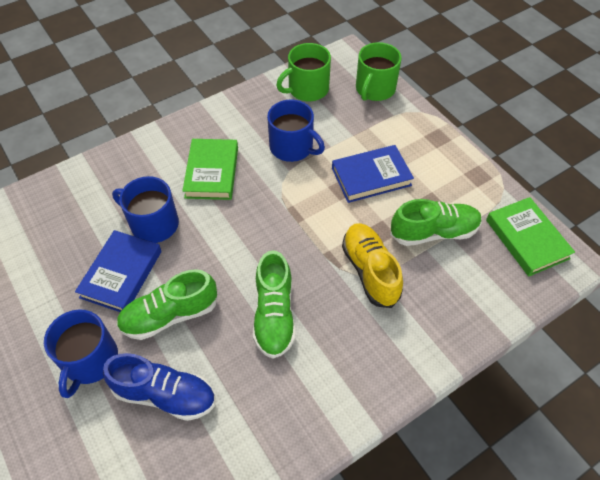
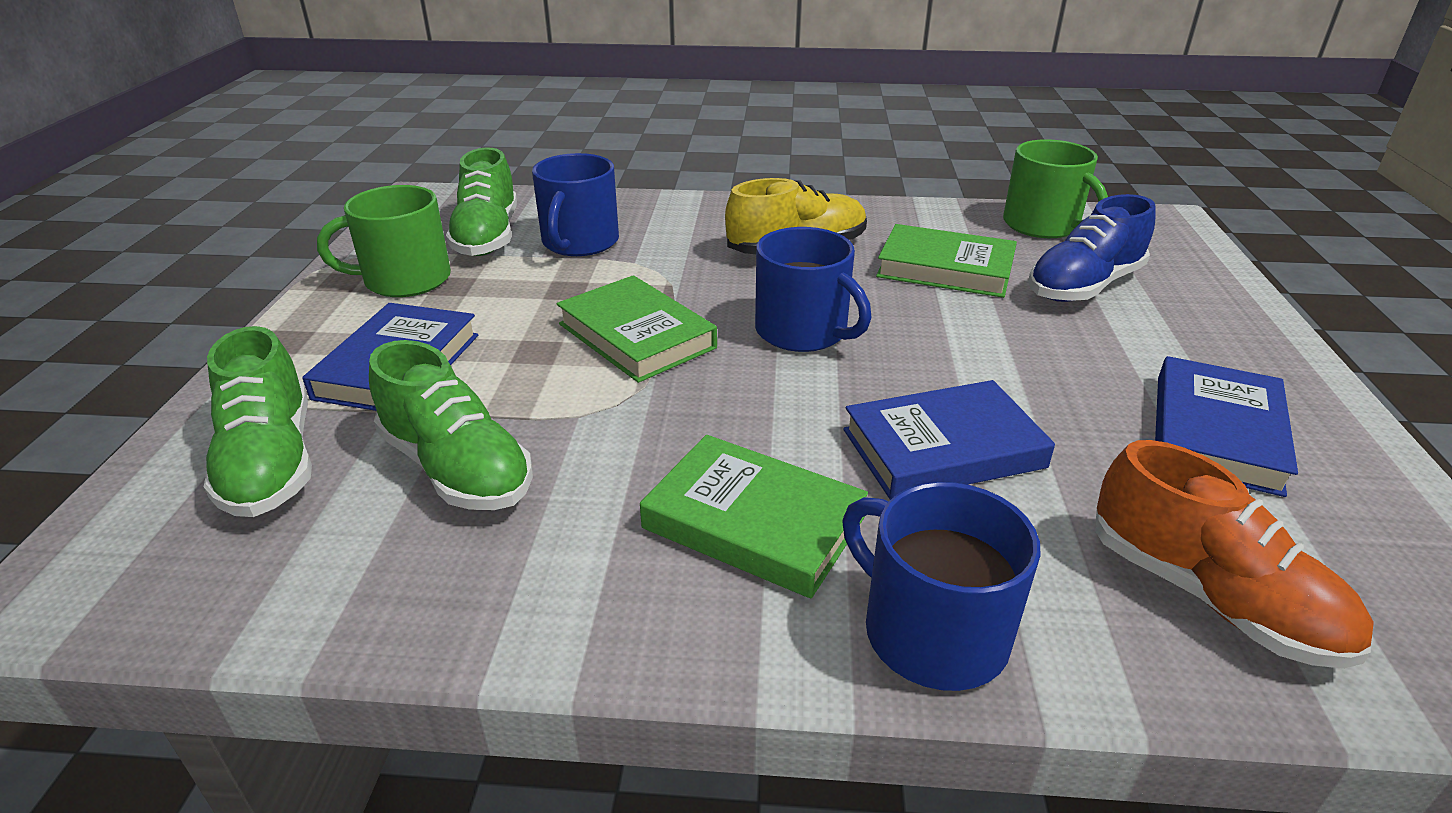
blue book: 2 -> 3
green book: 2 -> 3
orange shoe: 0 -> 1

